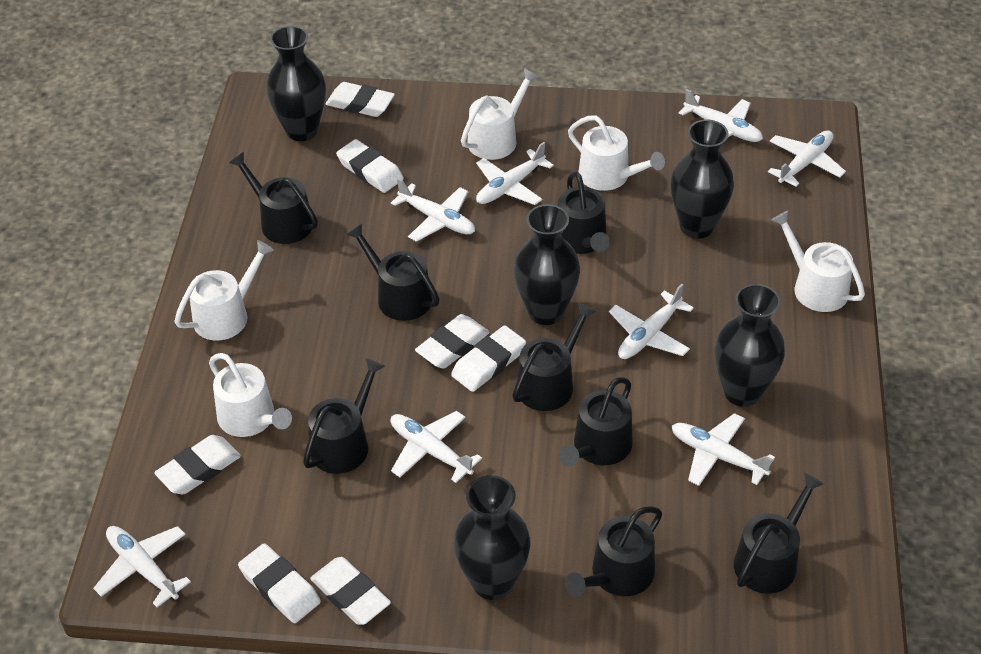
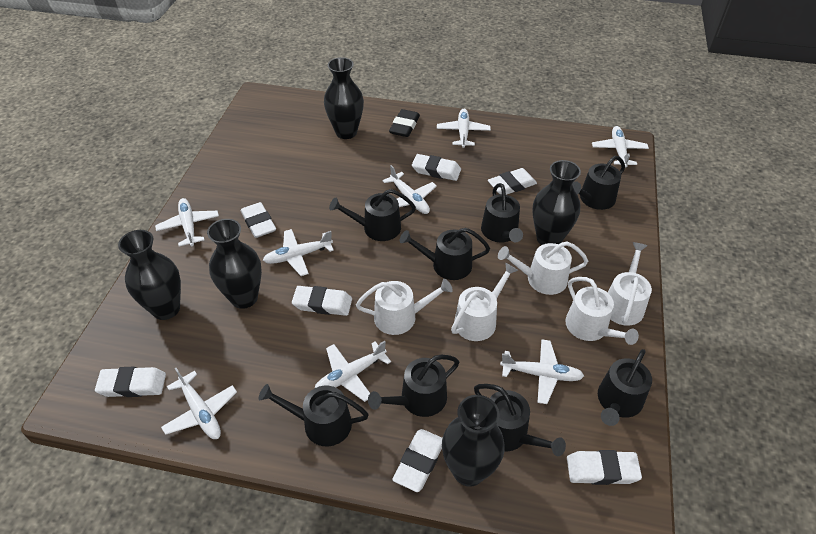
black eraser: 0 -> 1

